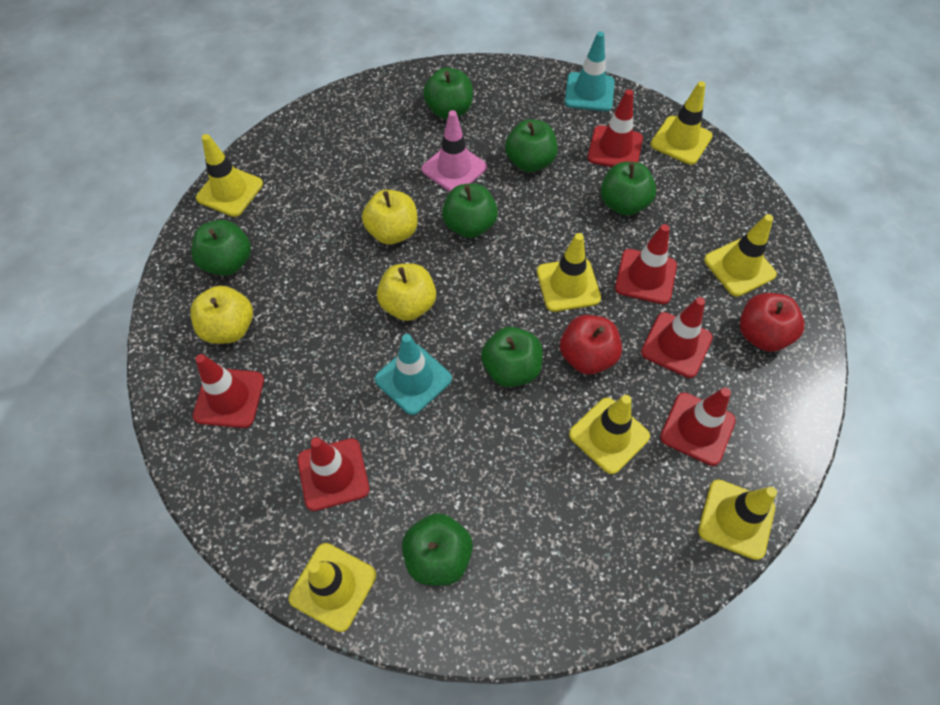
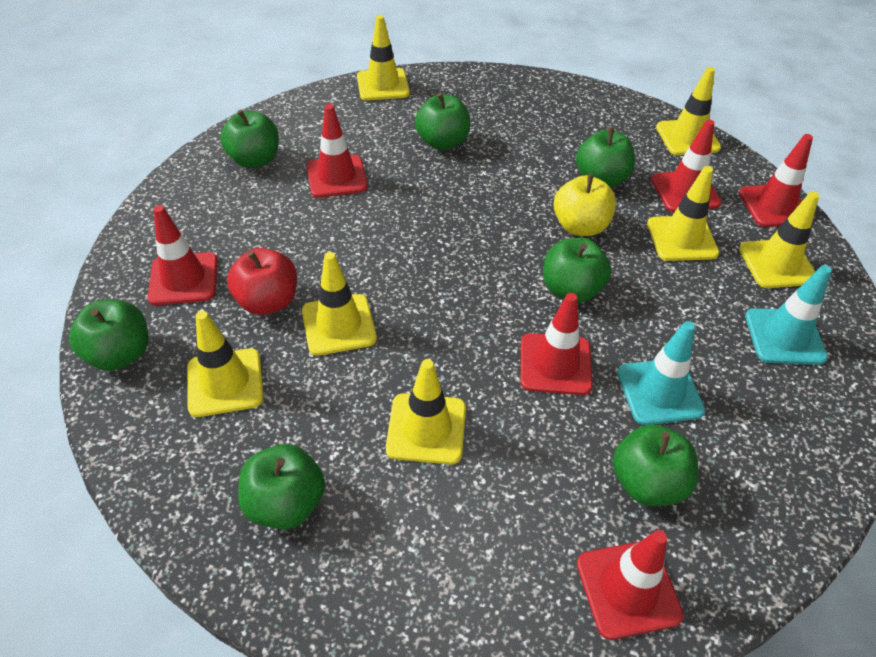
pink traffic cone: 1 -> 0
red apple: 2 -> 1
yellow apple: 3 -> 1

